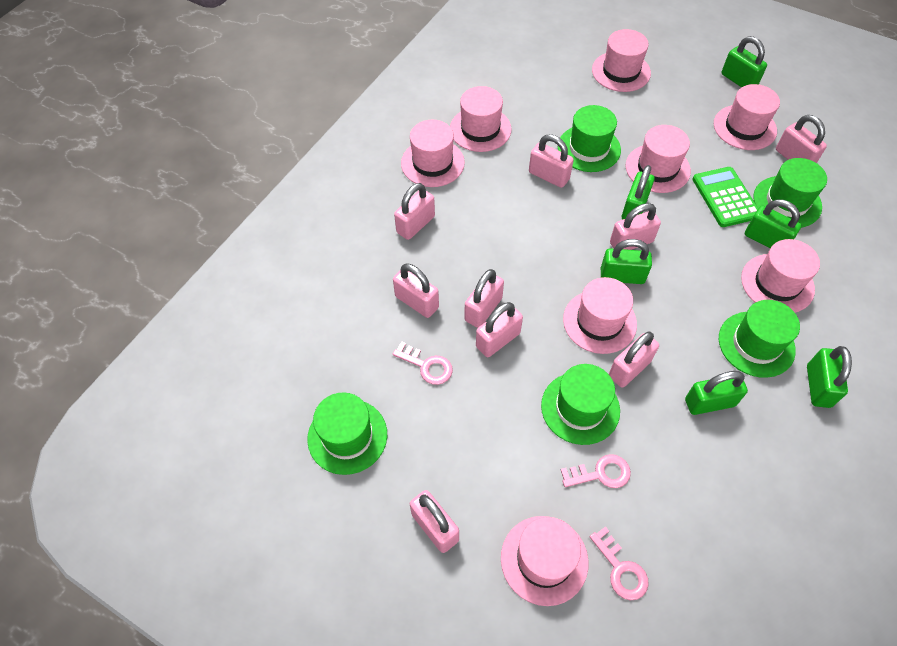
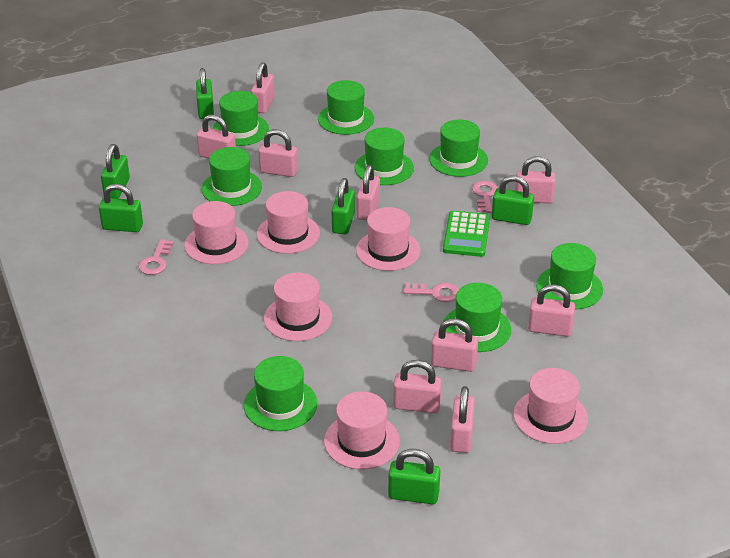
green hat: 5 -> 8
pink hat: 8 -> 6

